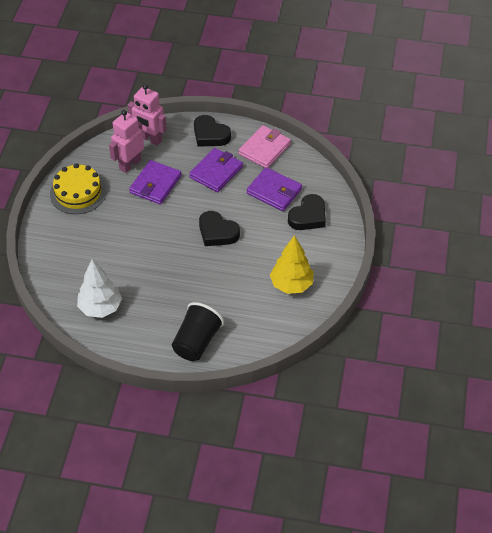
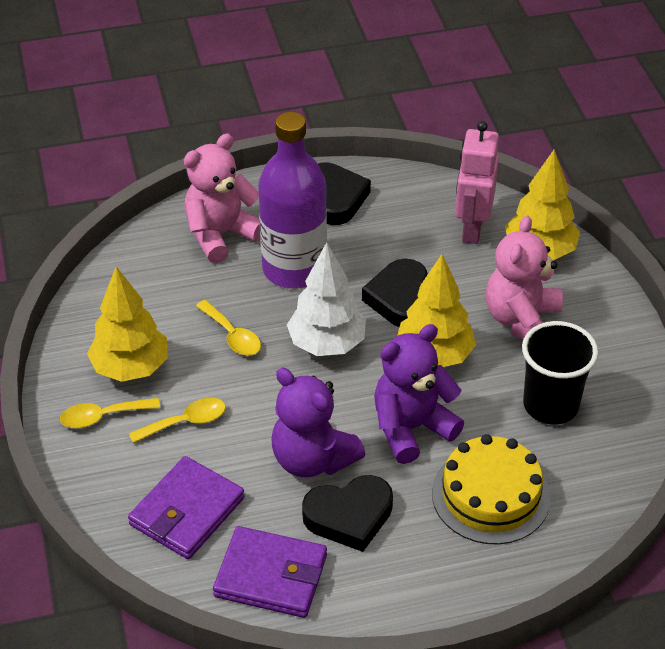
pink robot: 2 -> 1
pink teddy bear: 0 -> 2
pink wallet: 1 -> 0
purple bottle: 0 -> 1
purple teddy bear: 0 -> 2
purple wallet: 3 -> 2
yellow spoon: 0 -> 3
yellow tree: 1 -> 3

